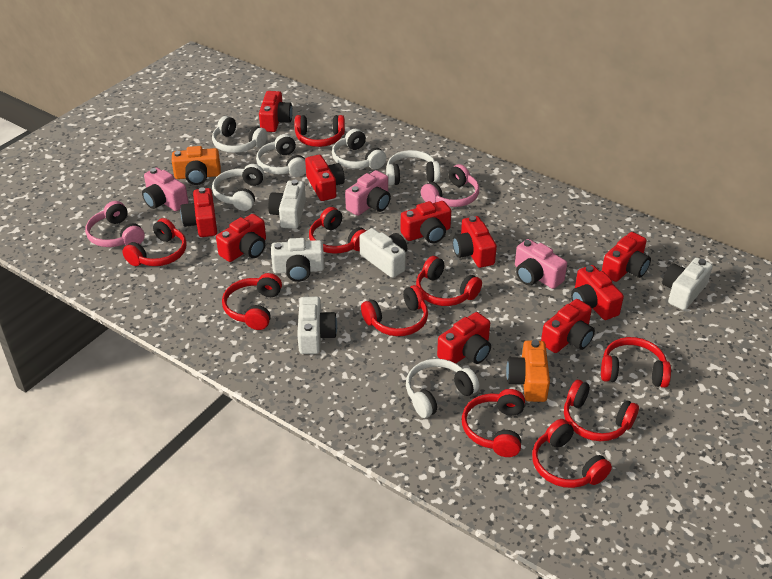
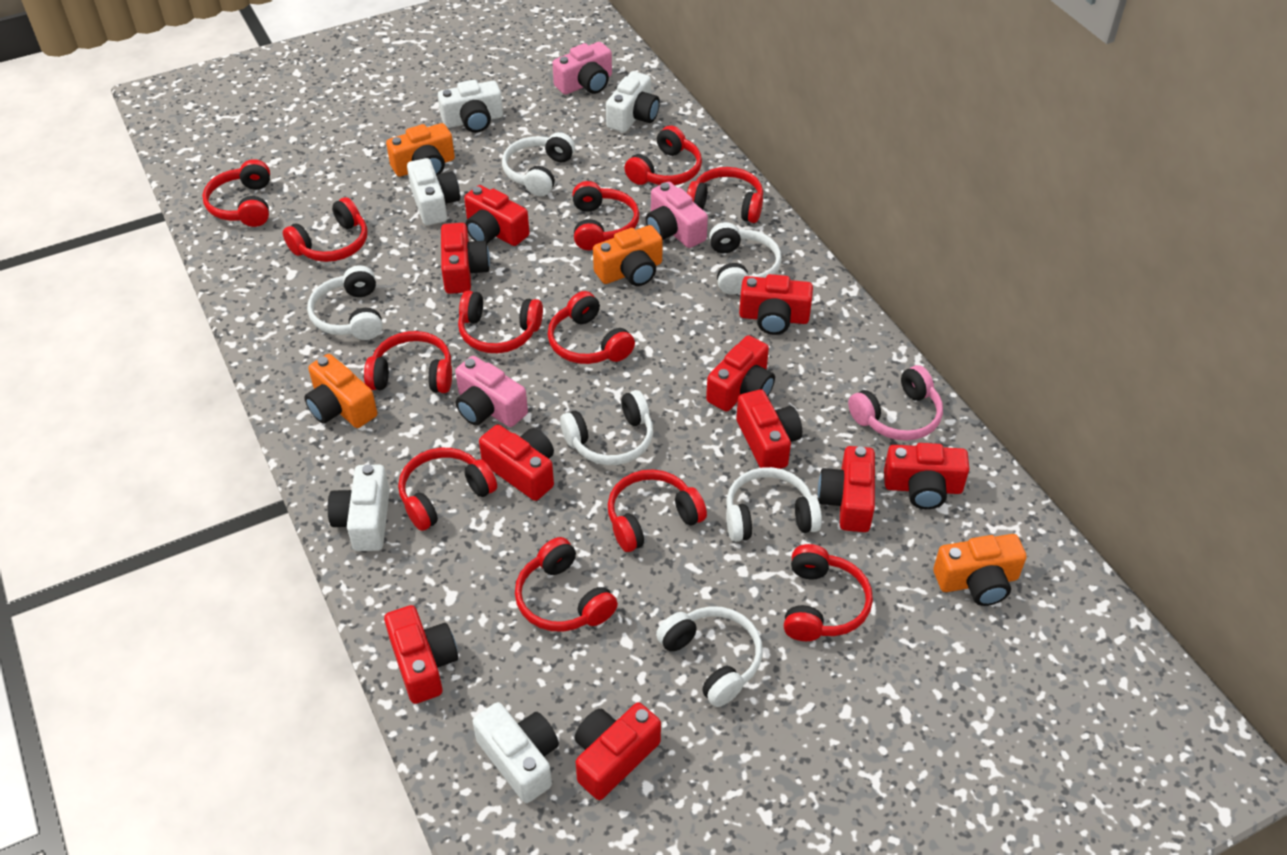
orange camera: 2 -> 4
pink headphones: 2 -> 1
red headphones: 10 -> 12

